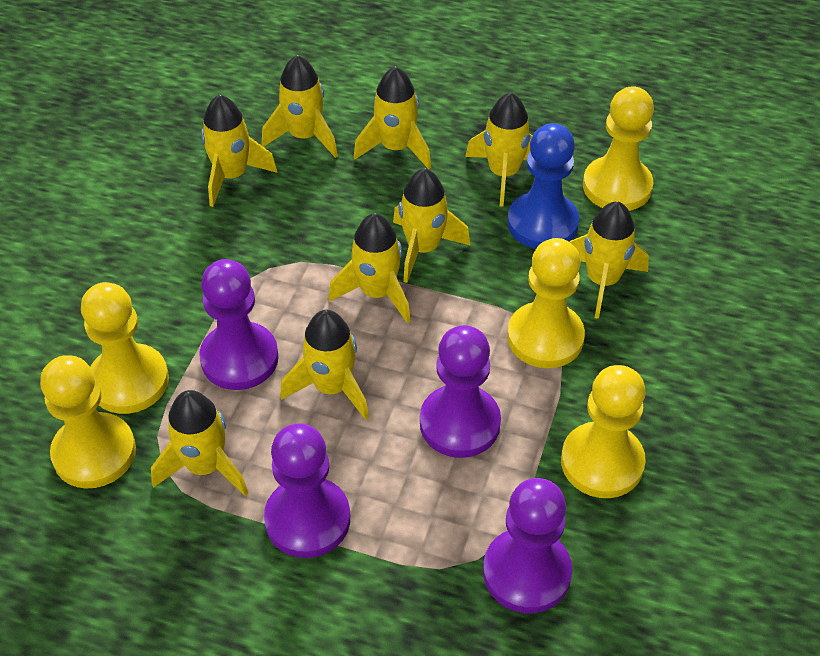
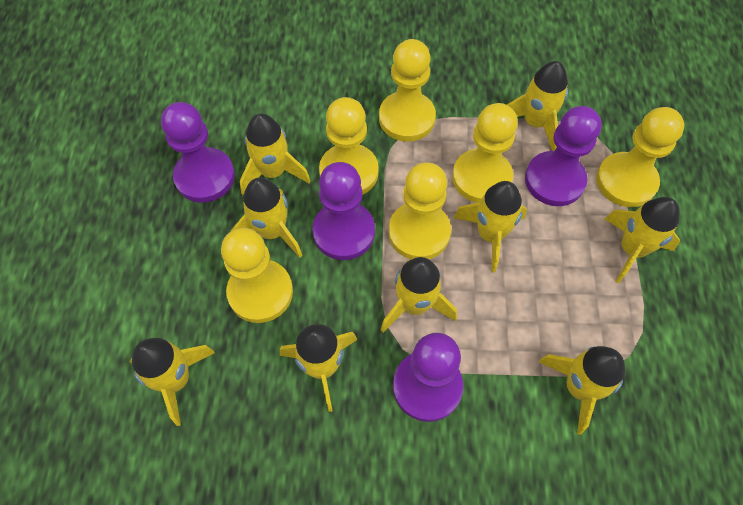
blue pawn: 1 -> 0
yellow pawn: 5 -> 6

